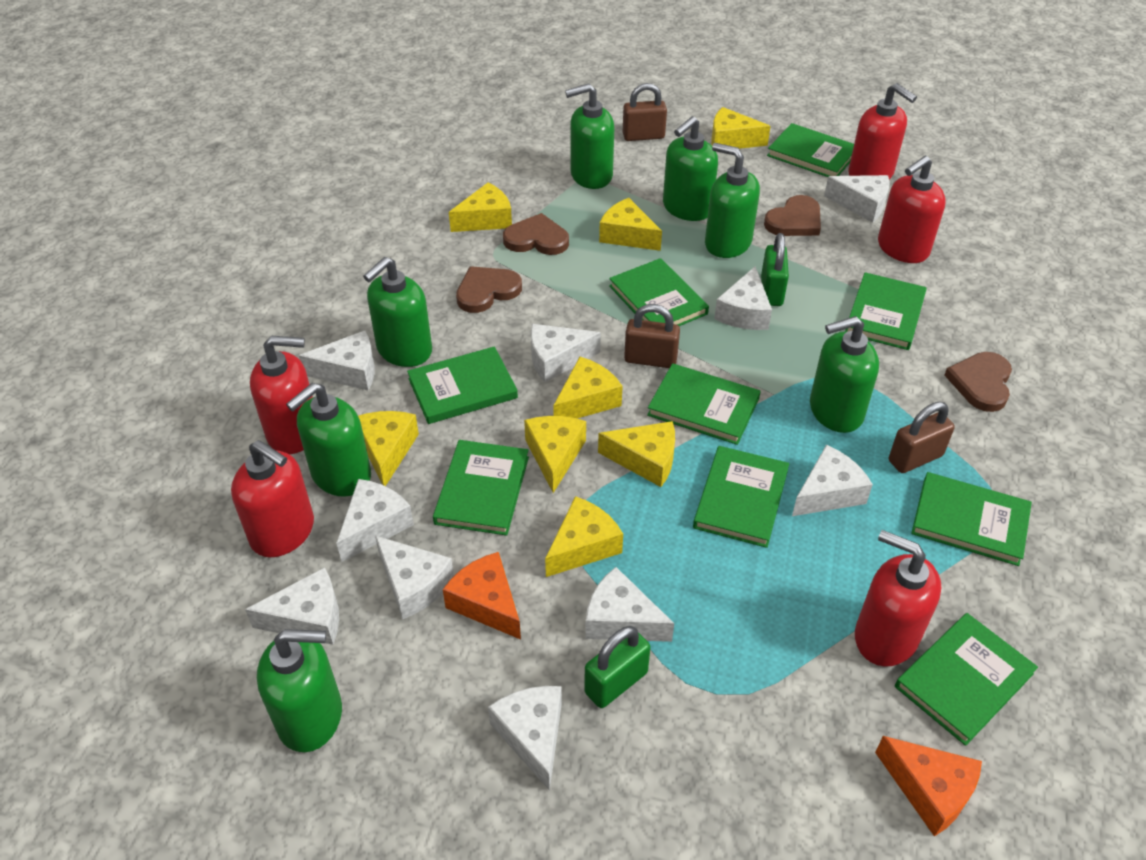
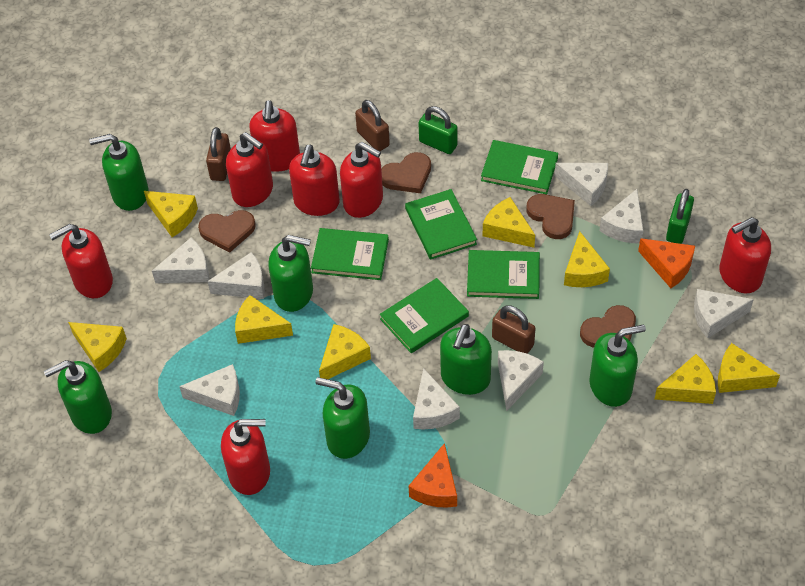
green book: 9 -> 5
green soap dispenser: 7 -> 6
red soap dispenser: 5 -> 7
white cheese: 10 -> 8

